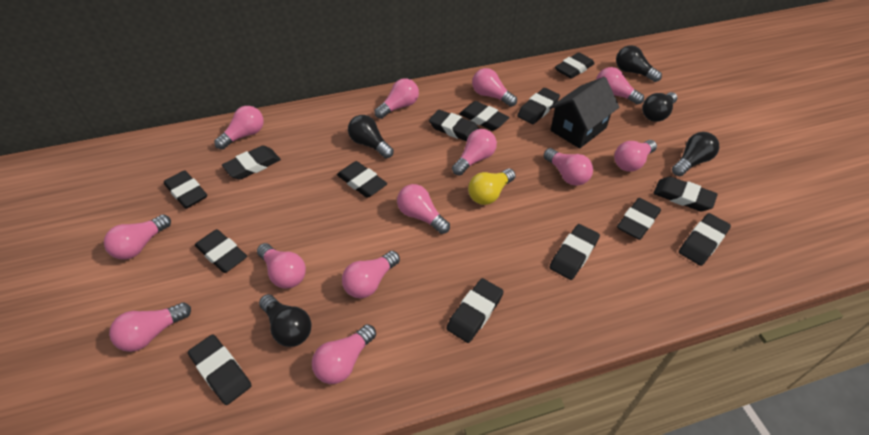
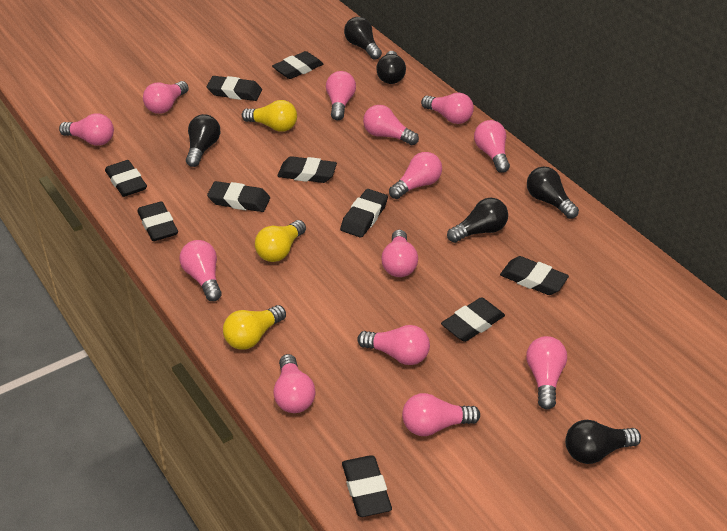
black eraser: 14 -> 10
black house: 1 -> 0
black light bulb: 5 -> 6
yellow light bulb: 1 -> 3

